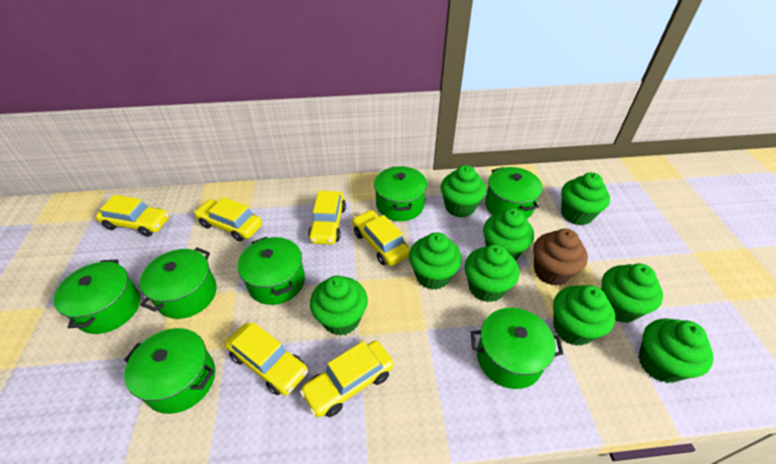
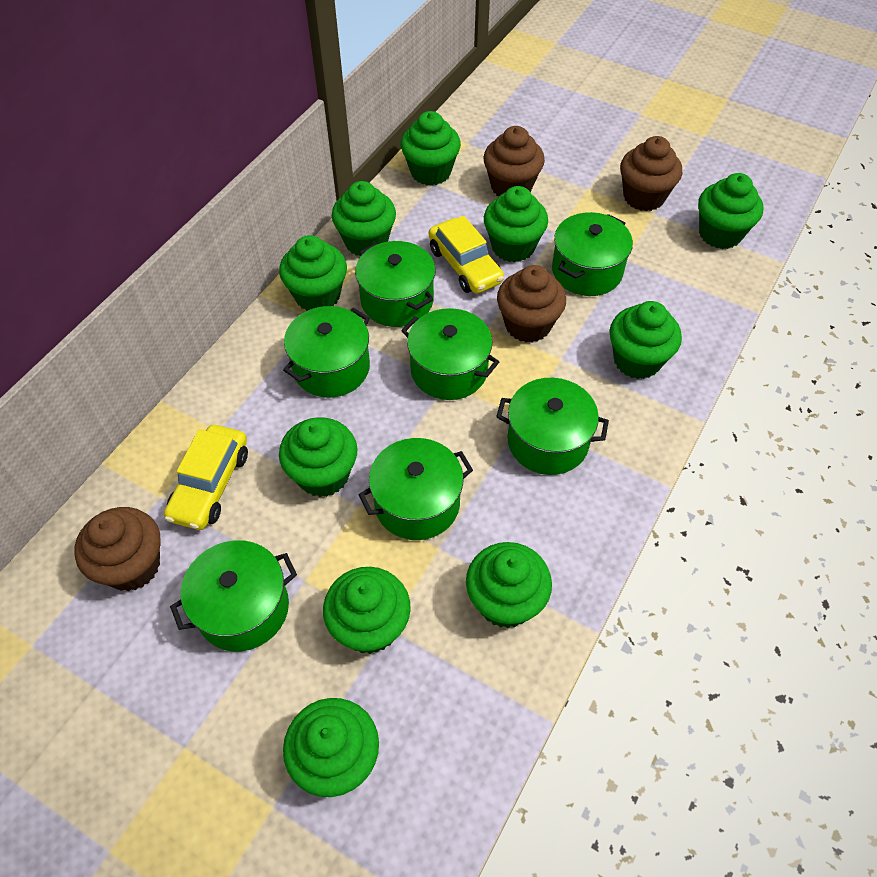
brown cupcake: 1 -> 4
green cupcake: 9 -> 10
yellow car: 6 -> 2

